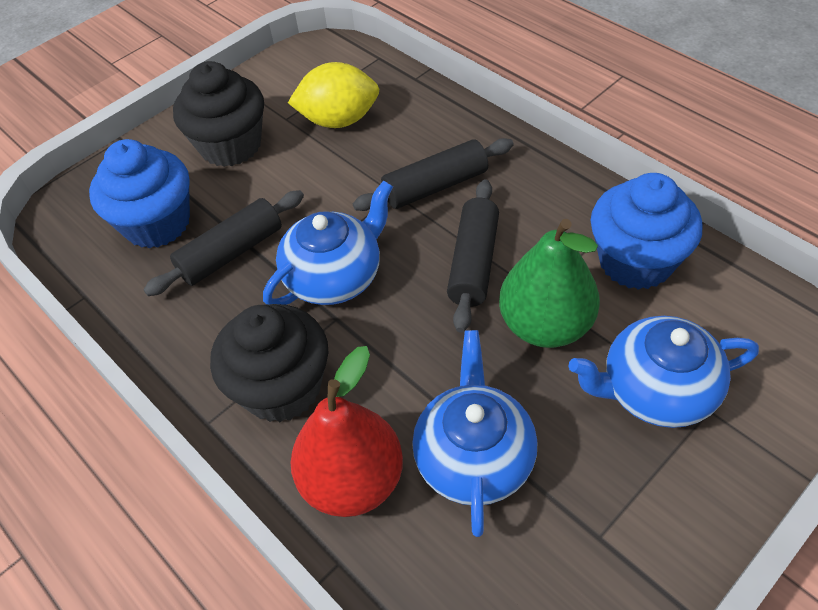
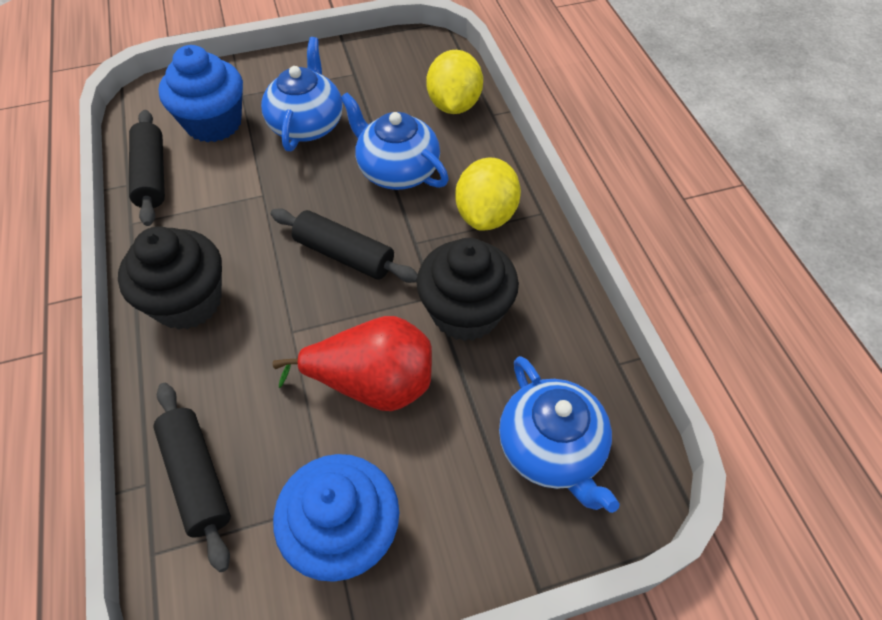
green pear: 1 -> 0
yellow lemon: 1 -> 2

